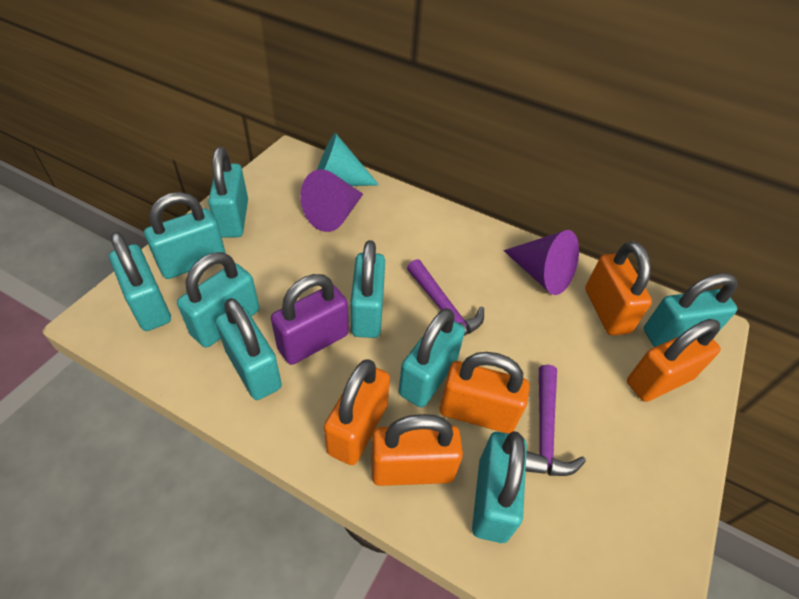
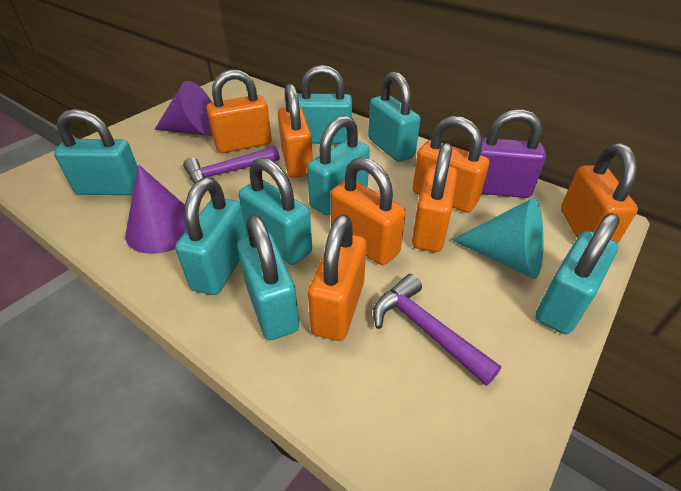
orange padlock: 5 -> 7
turquoise padlock: 9 -> 8

